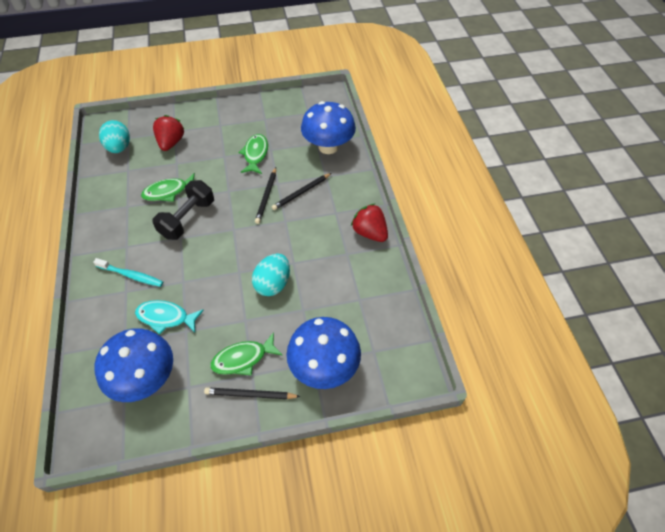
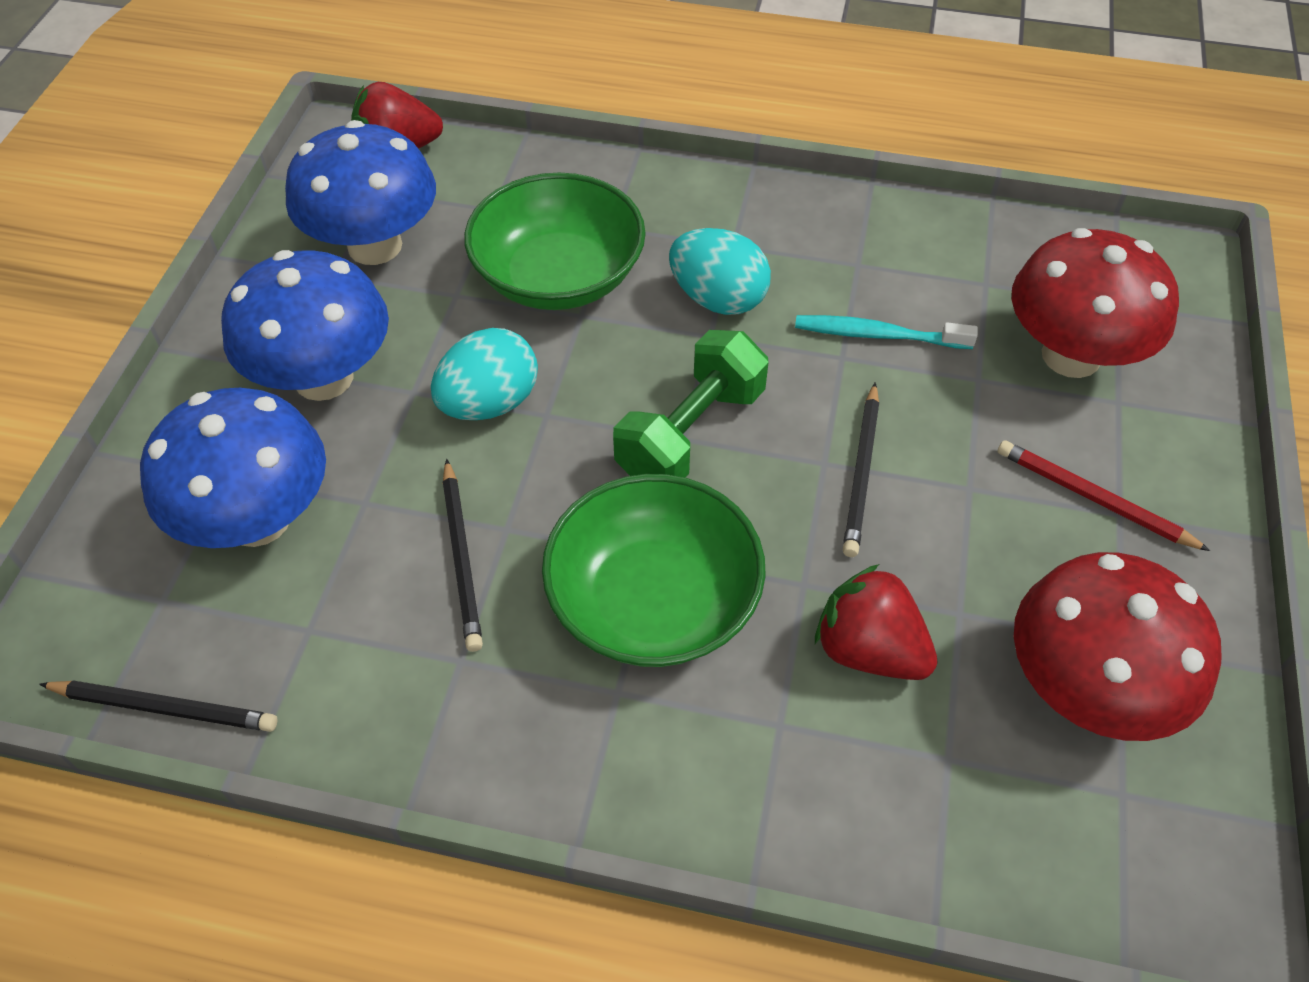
black dumbbell: 1 -> 0
green bowl: 0 -> 2
green dumbbell: 0 -> 1
green fish: 3 -> 0
red mushroom: 0 -> 2
red pencil: 0 -> 1
turquoise fish: 1 -> 0

